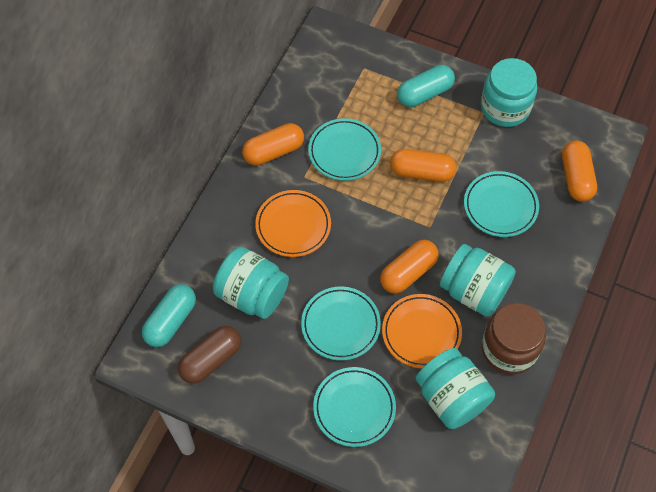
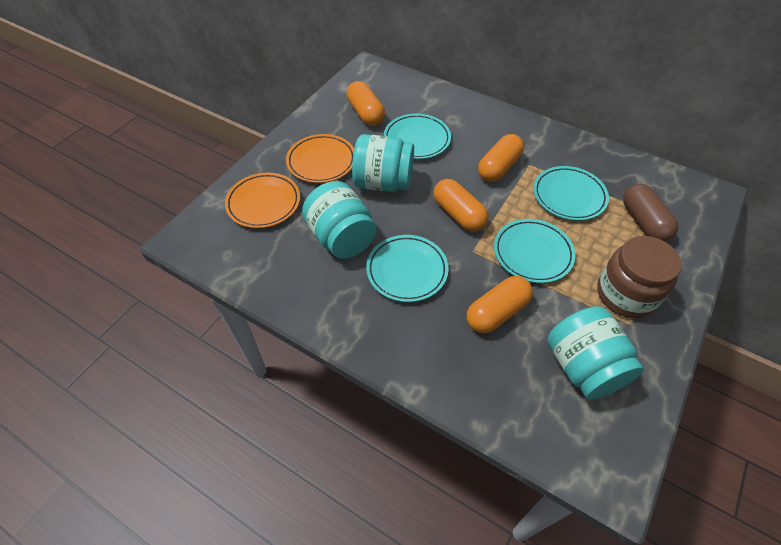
turquoise capsule: 2 -> 0
turquoise jar: 4 -> 3

